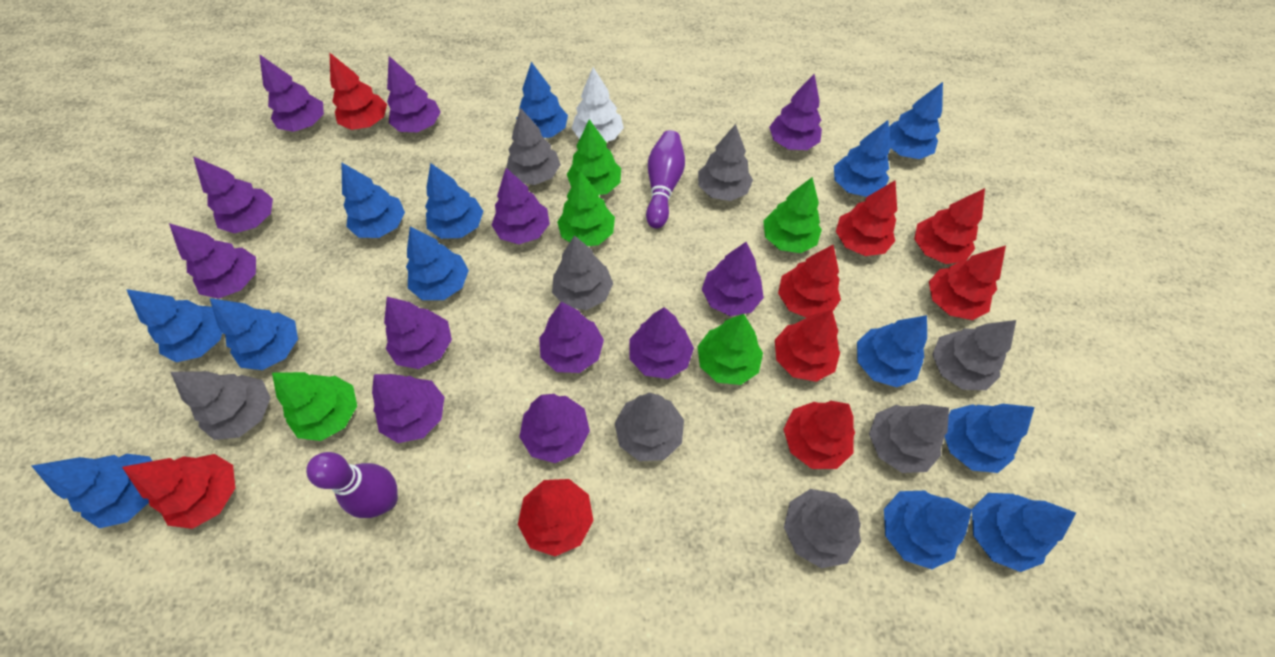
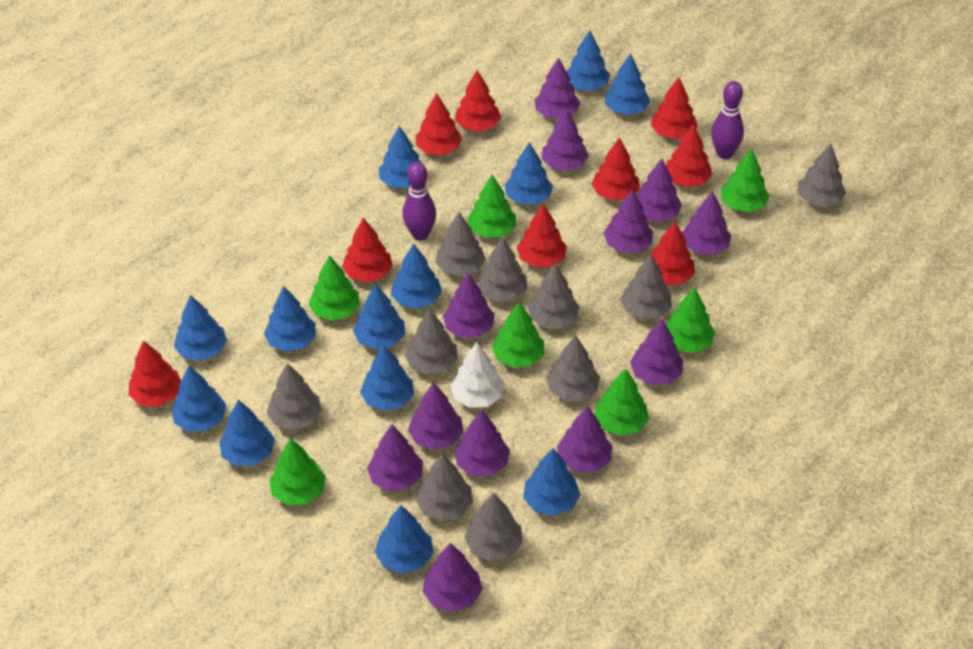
green tree: 5 -> 7
grey tree: 8 -> 10

